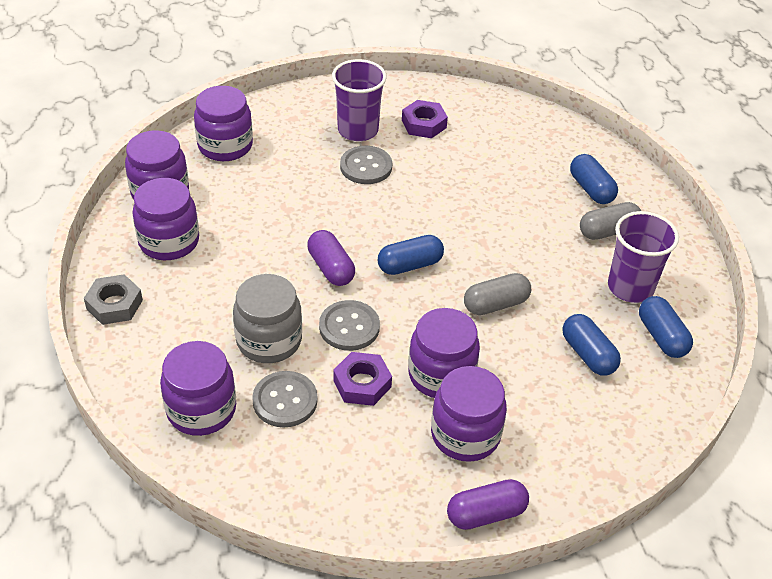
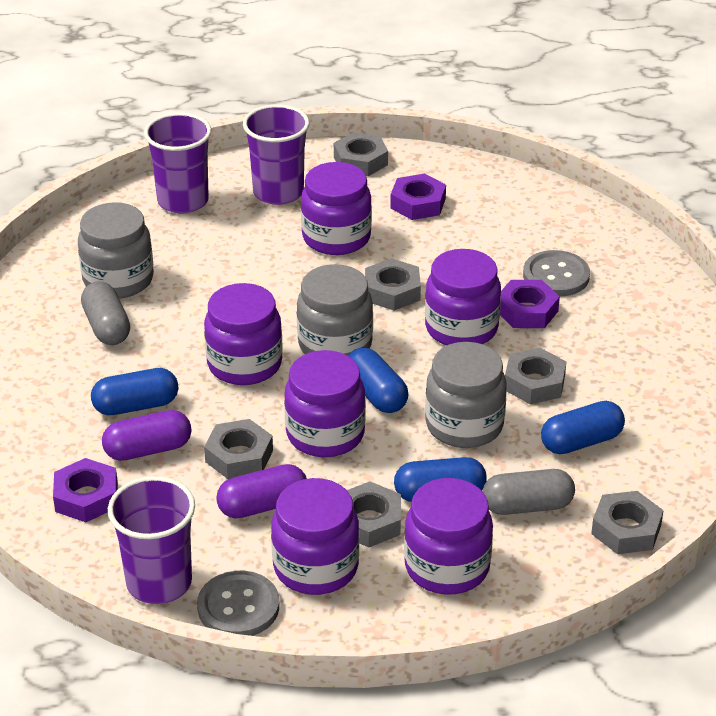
grey button: 3 -> 2
grey jar: 1 -> 3
grey nut: 1 -> 6
purple cup: 2 -> 3
purple nut: 2 -> 3

